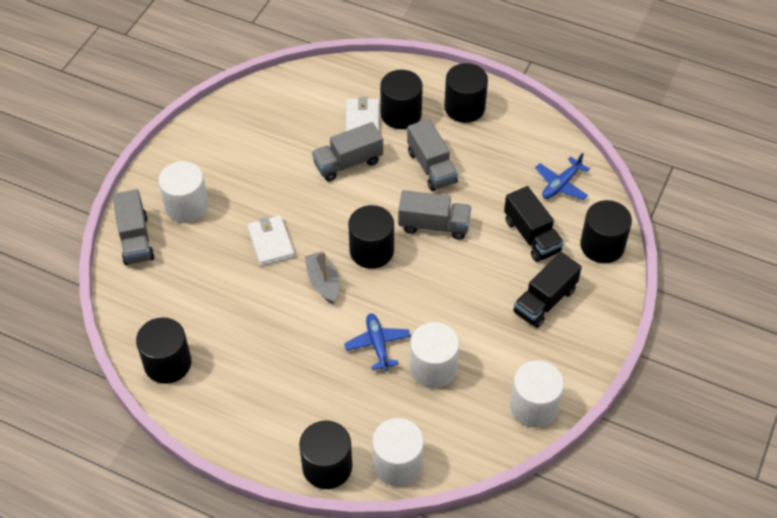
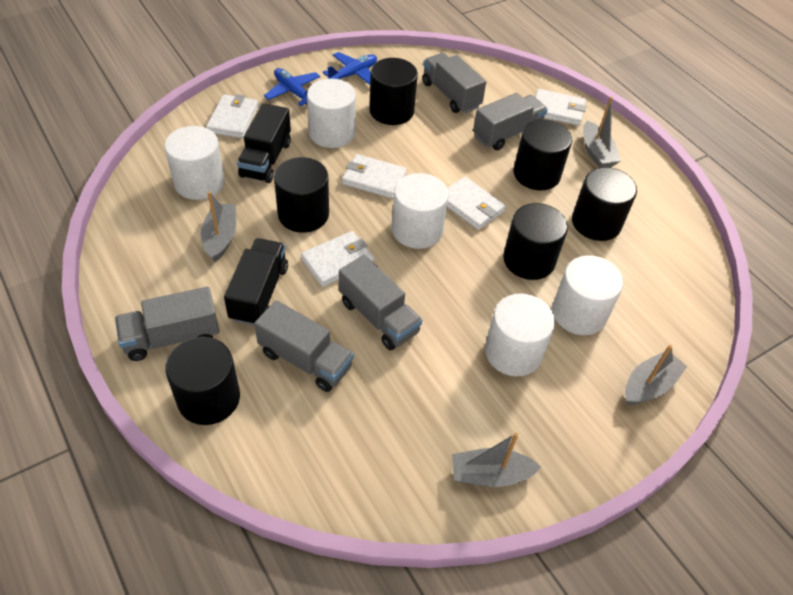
grey boat: 1 -> 4
grey truck: 4 -> 5
white cylinder: 4 -> 5
white wallet: 2 -> 5

